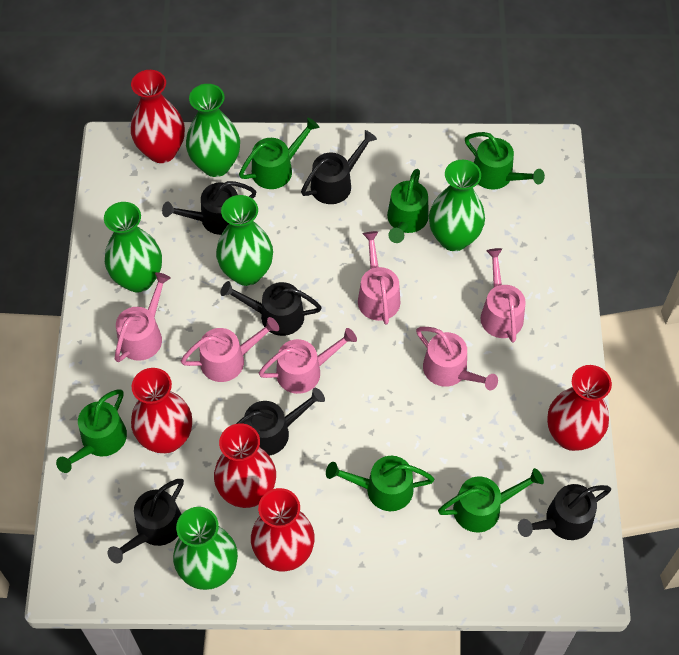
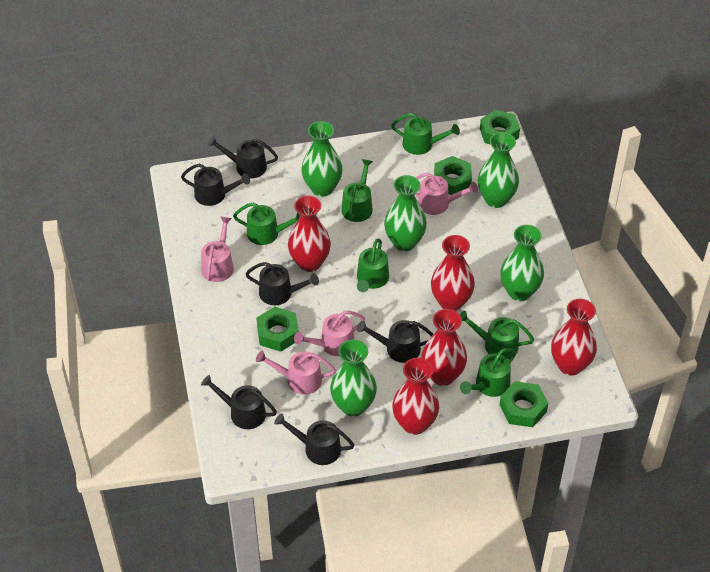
green nut: 0 -> 4
pink watering can: 6 -> 4

